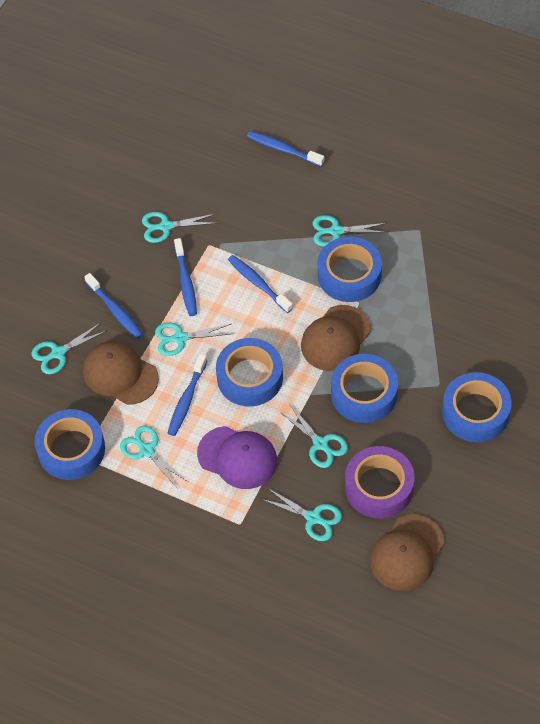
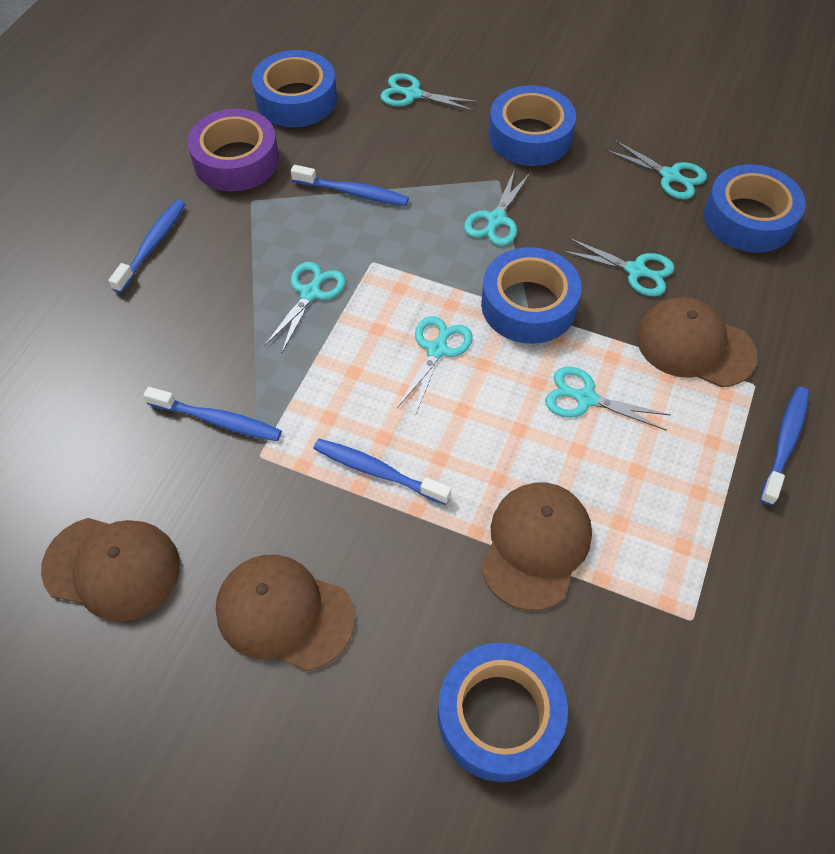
brown cap: 3 -> 4
purple cap: 1 -> 0

